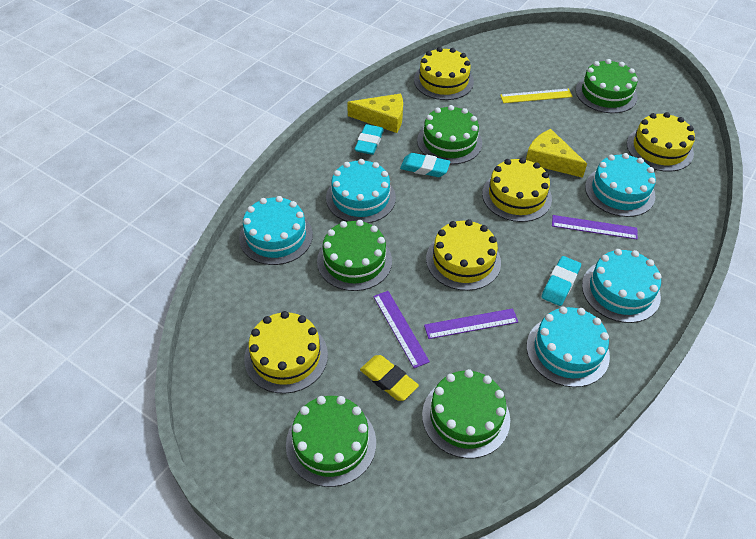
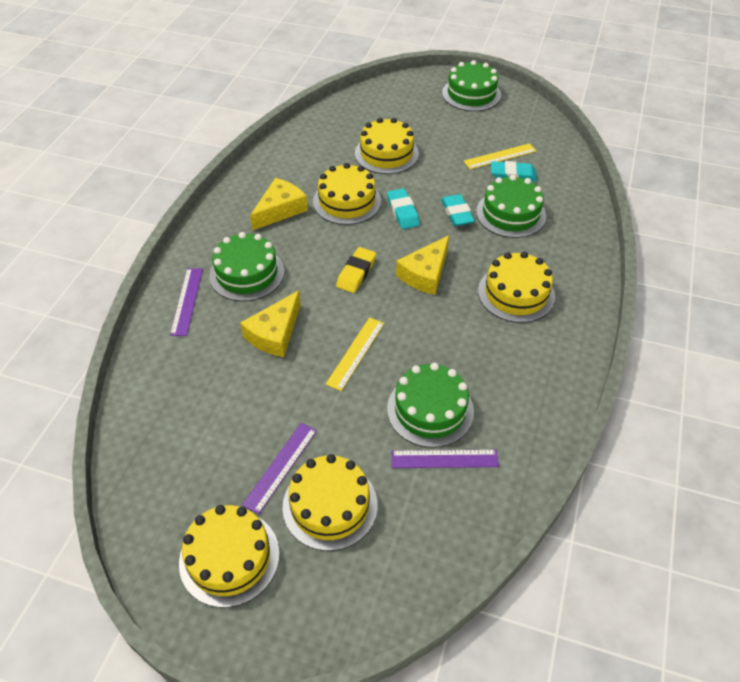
green cake: 5 -> 4
turquoise cake: 5 -> 0
yellow cheese: 2 -> 3
yellow ruler: 1 -> 2

